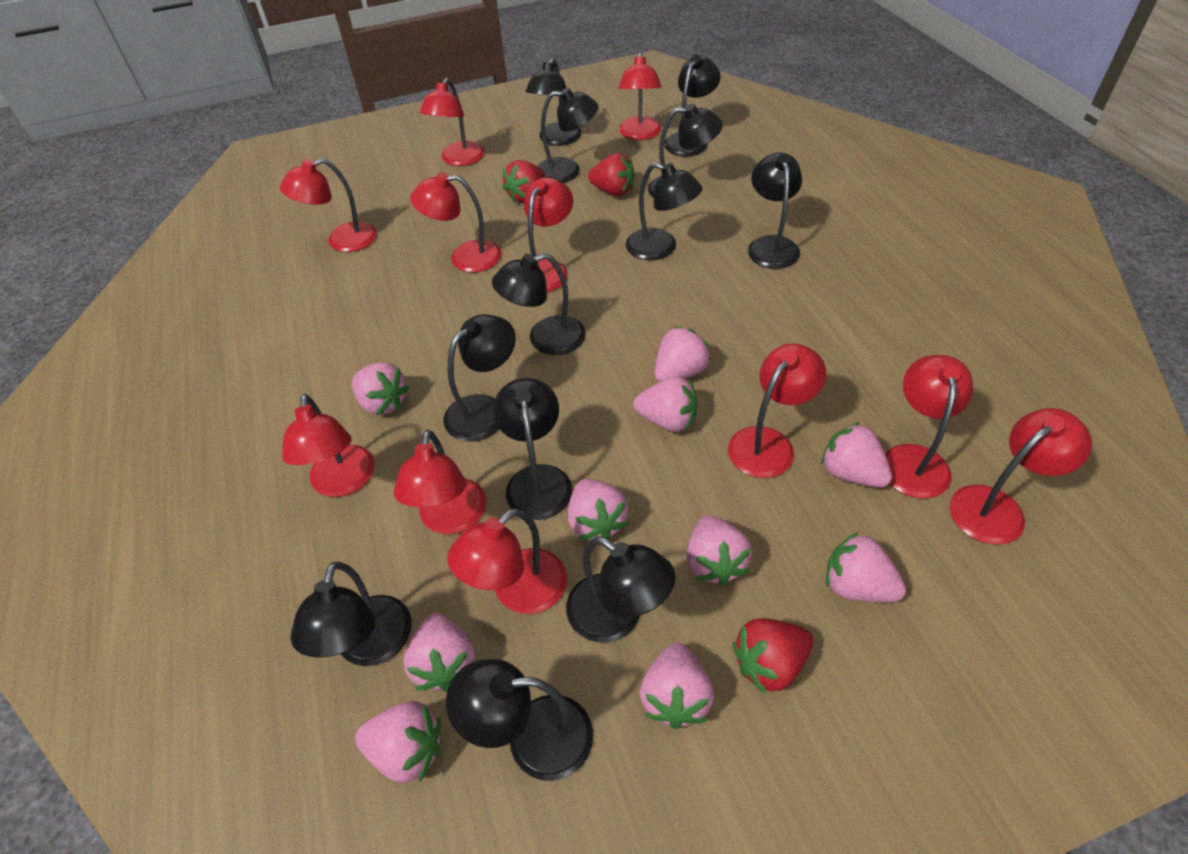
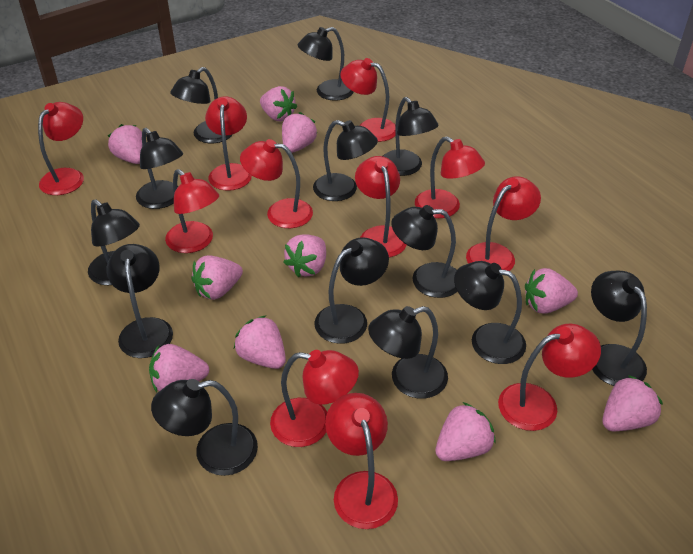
black lamp: 12 -> 13
red strawberry: 3 -> 0

